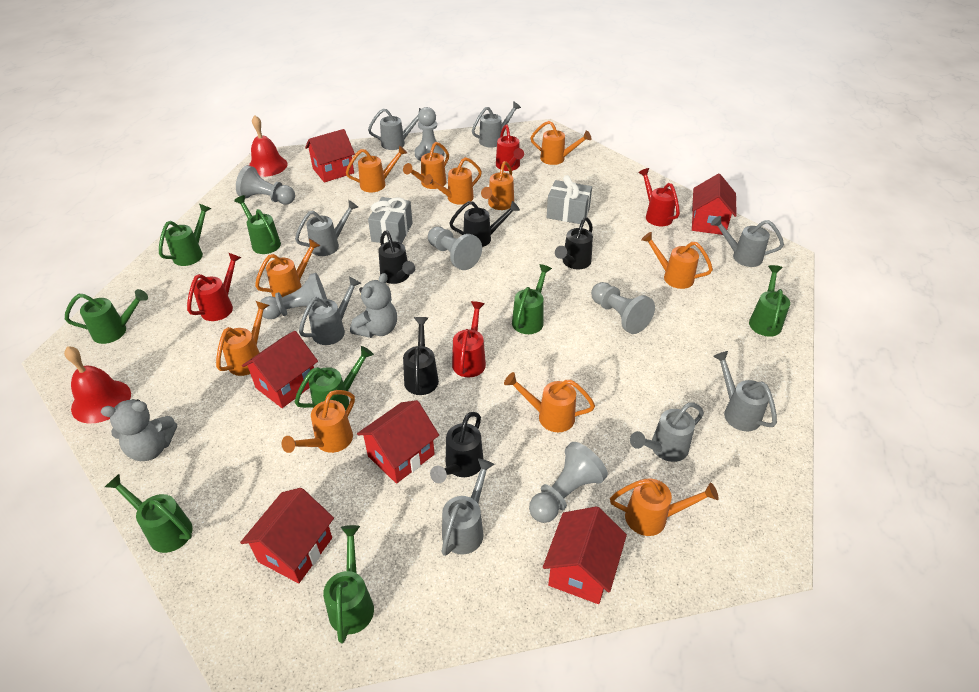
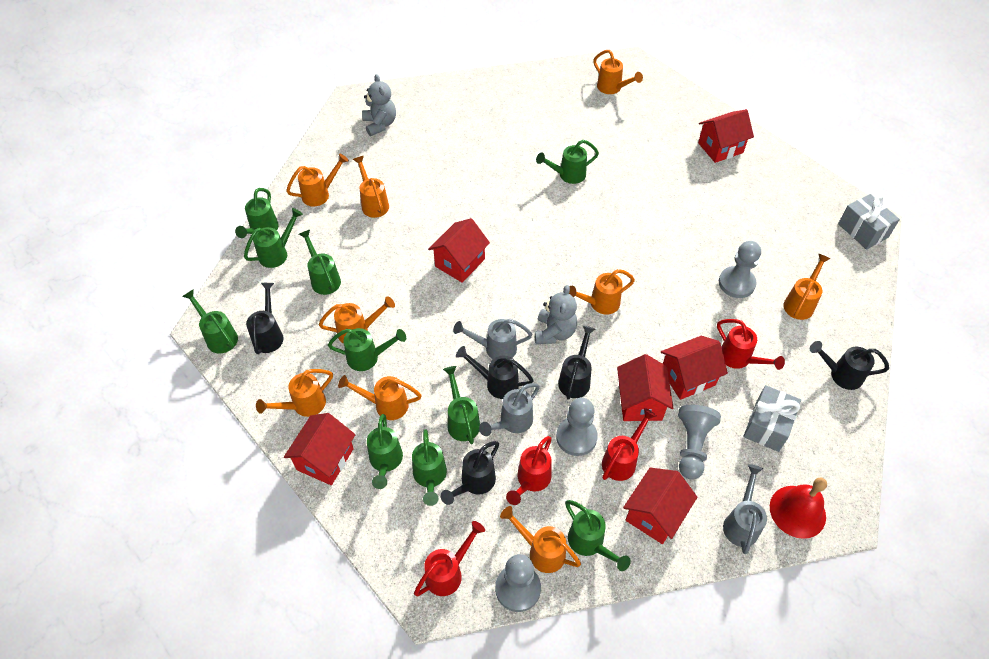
green watering can: 8 -> 10
grey pawn: 6 -> 4
grey watering can: 8 -> 3
orange watering can: 11 -> 9
red bell: 2 -> 1

